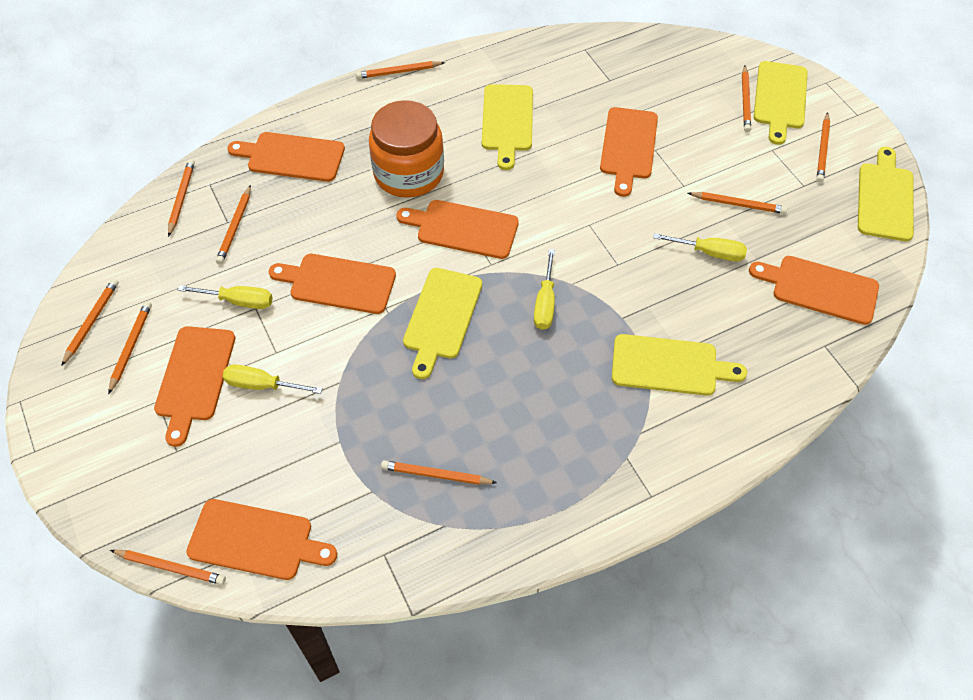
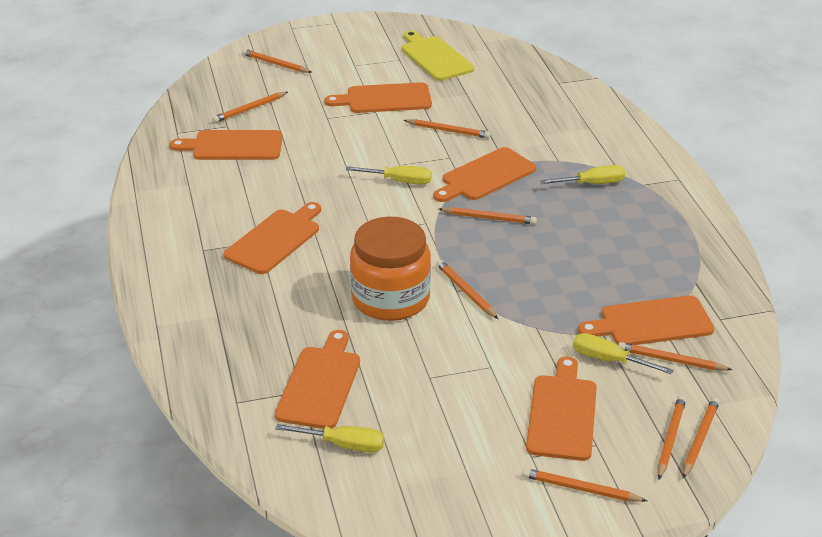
orange pencil: 10 -> 9
yellow cutting board: 5 -> 1

